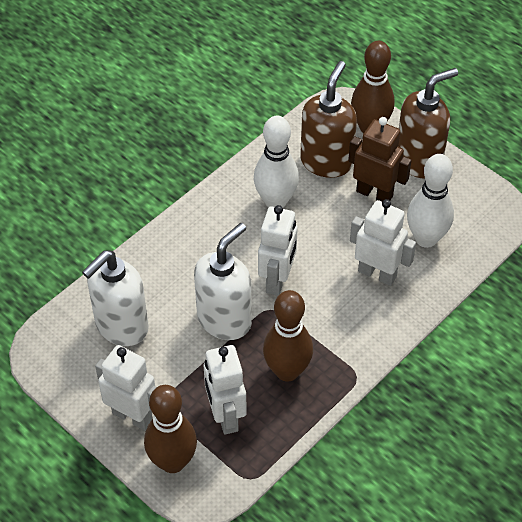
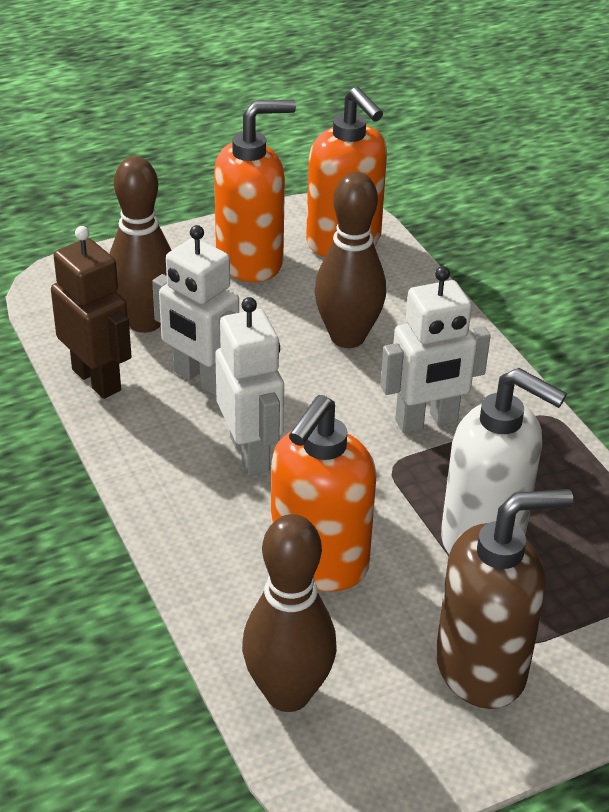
brown soap dispenser: 2 -> 1
orange soap dispenser: 0 -> 3
white bowling pin: 2 -> 0
white robot: 4 -> 3
white soap dispenser: 2 -> 1

